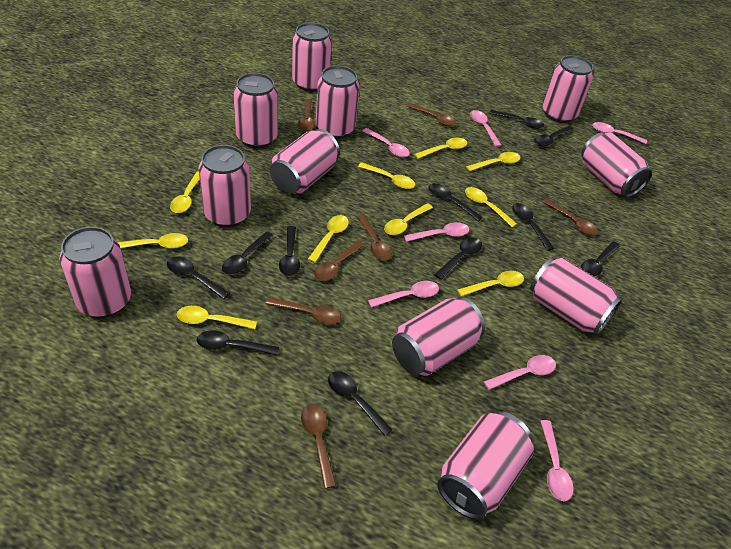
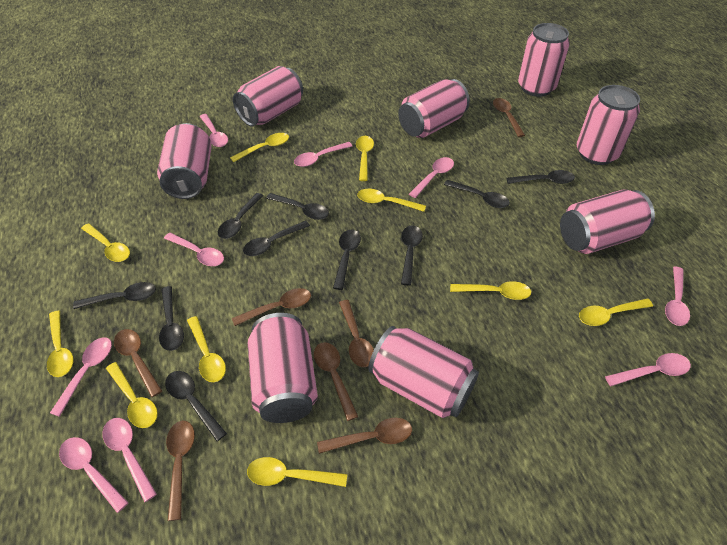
black spoon: 11 -> 10
pink can: 11 -> 8
pink spoon: 7 -> 9

